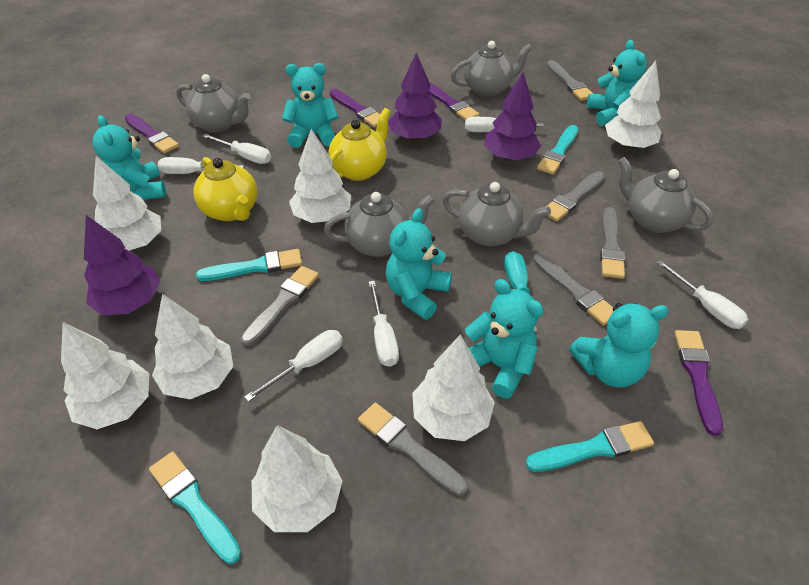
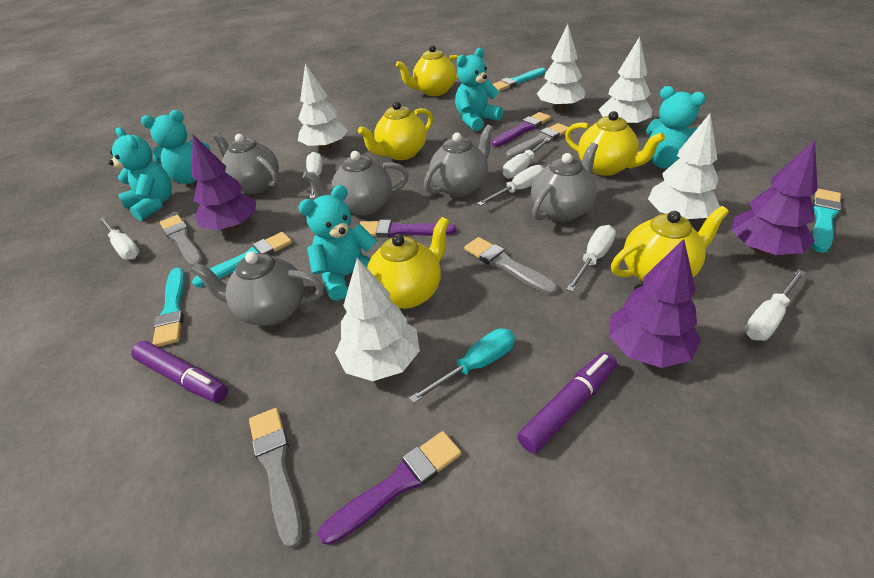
grey brush: 6 -> 4
purple brush: 4 -> 3
purple marker: 0 -> 2
turquoise teddy bear: 6 -> 5
white tree: 7 -> 5
yellow teapot: 2 -> 5

